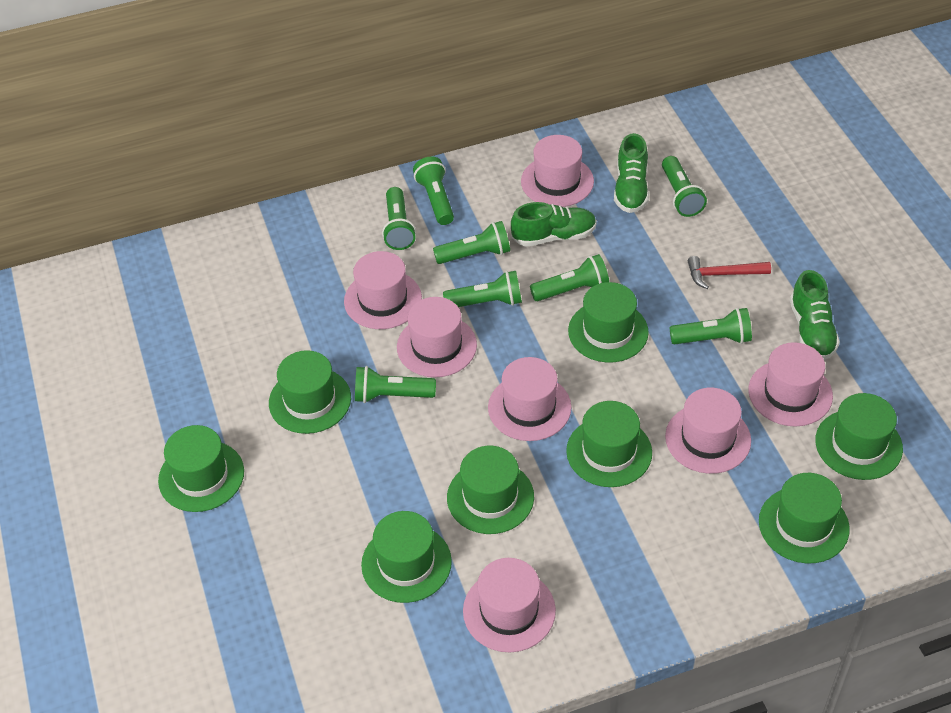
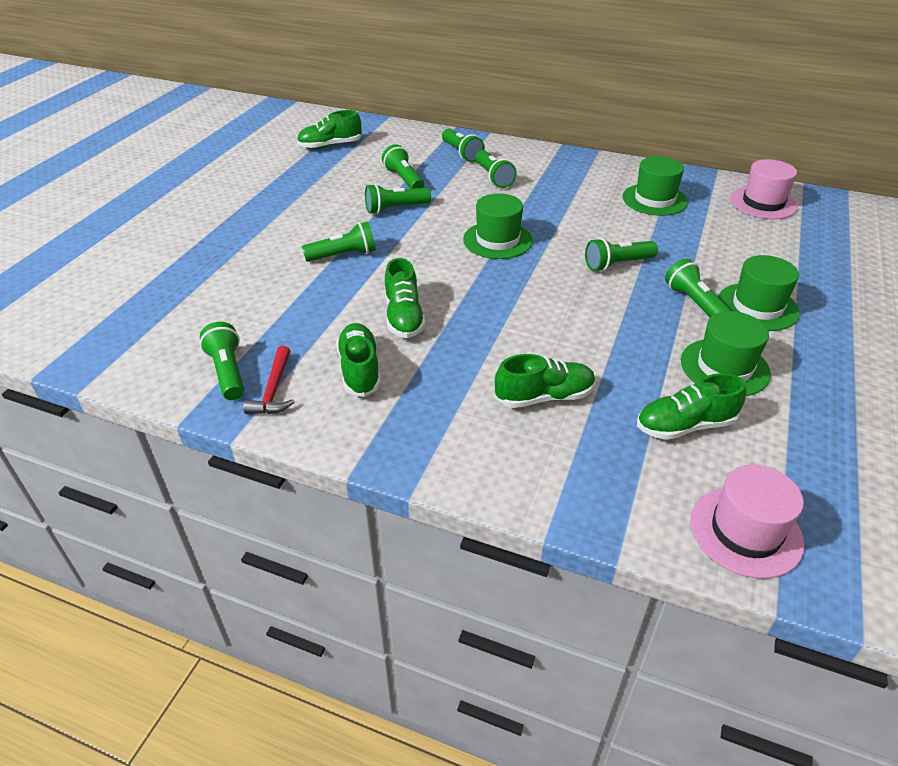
green hat: 8 -> 4
green shoe: 3 -> 5
pink hat: 7 -> 2

